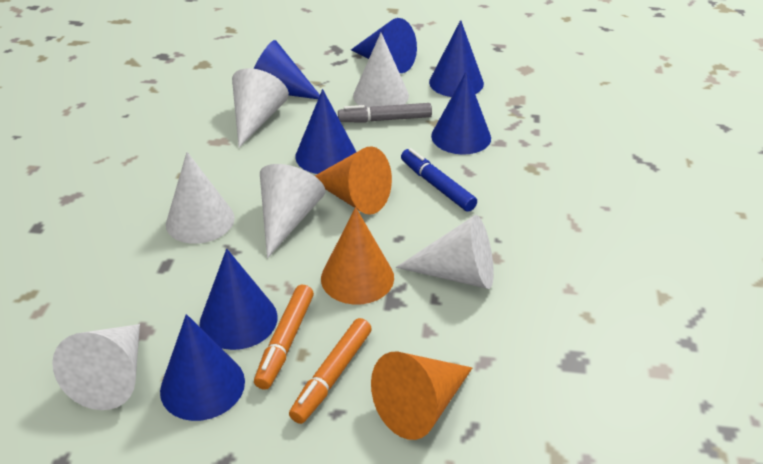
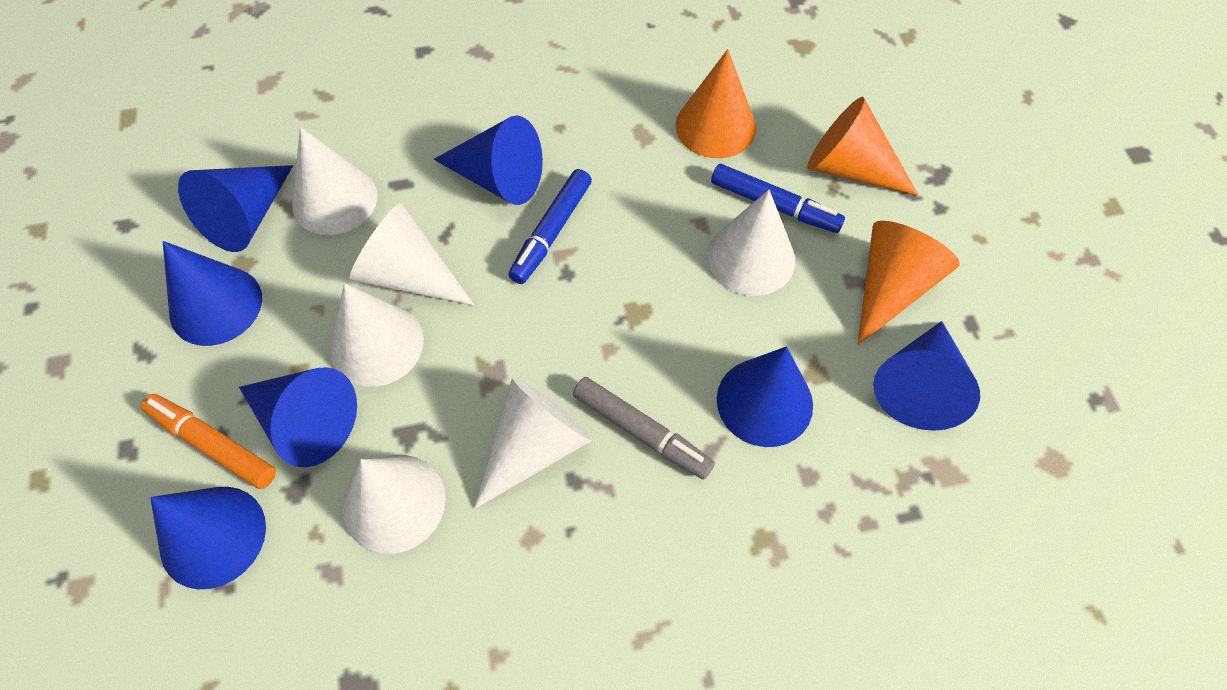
blue marker: 1 -> 2
orange marker: 2 -> 1

